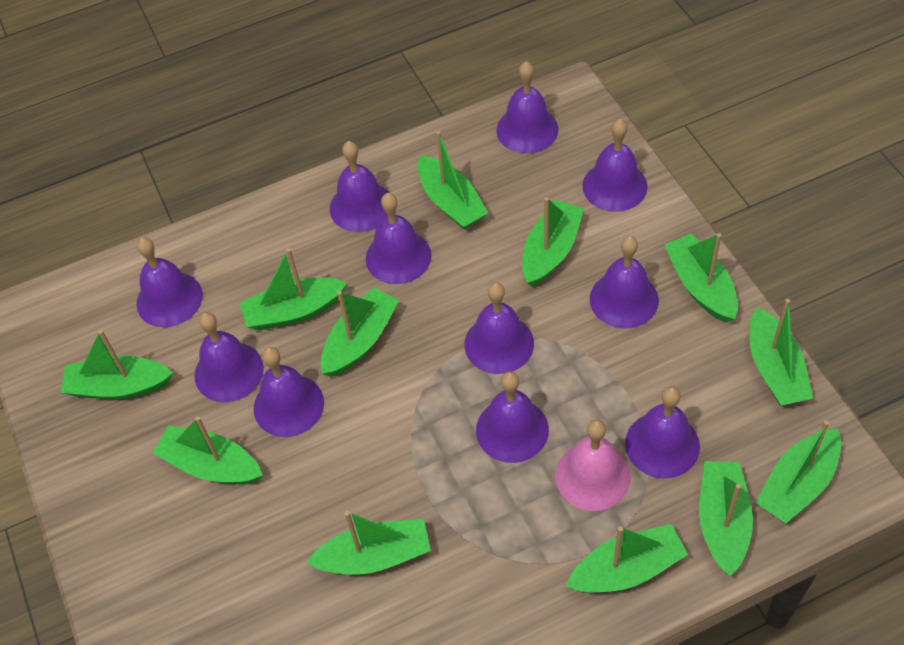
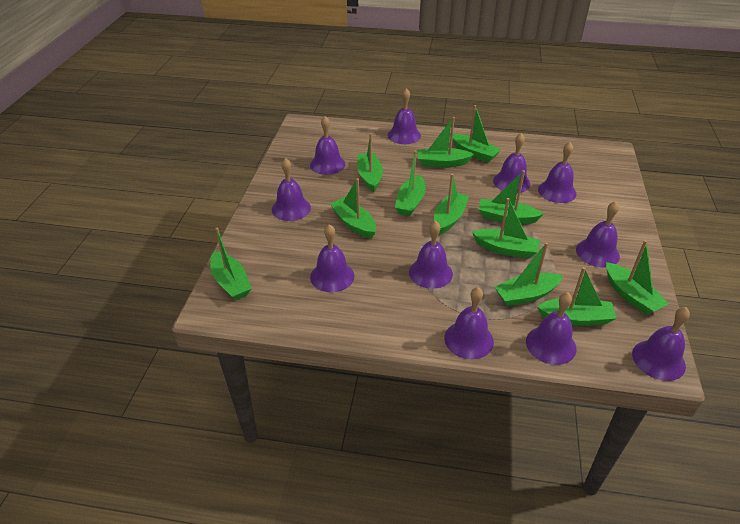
pink bell: 1 -> 0

